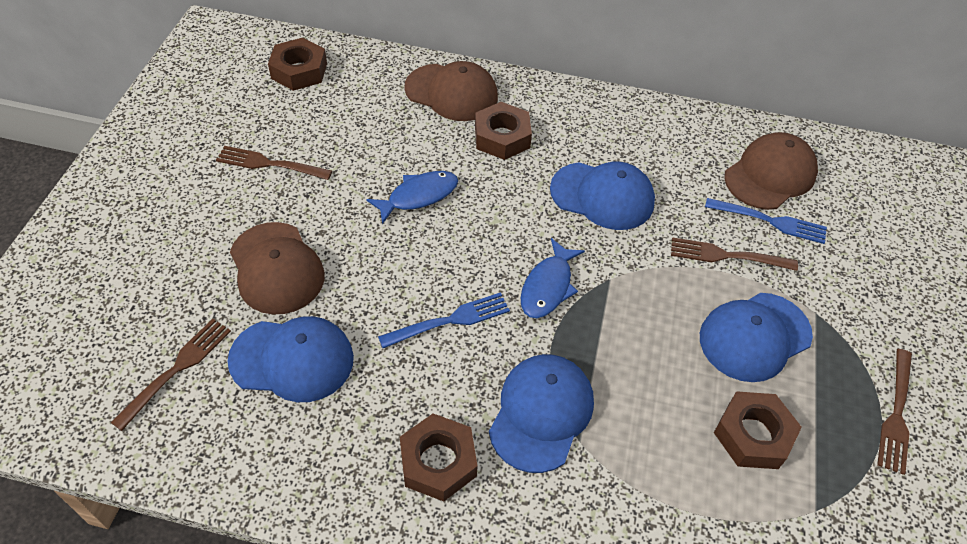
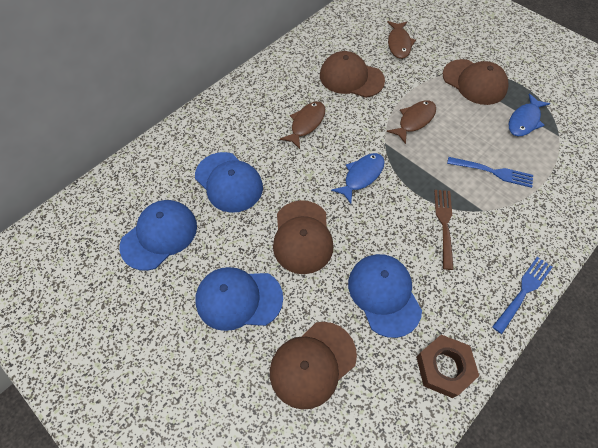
brown cap: 3 -> 4
brown fish: 0 -> 3
brown fork: 4 -> 1
brown nut: 4 -> 1

